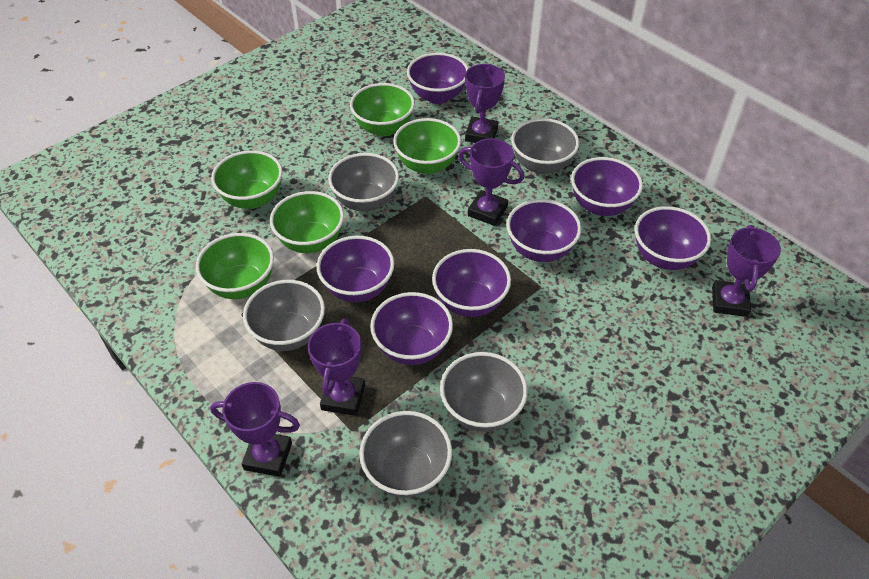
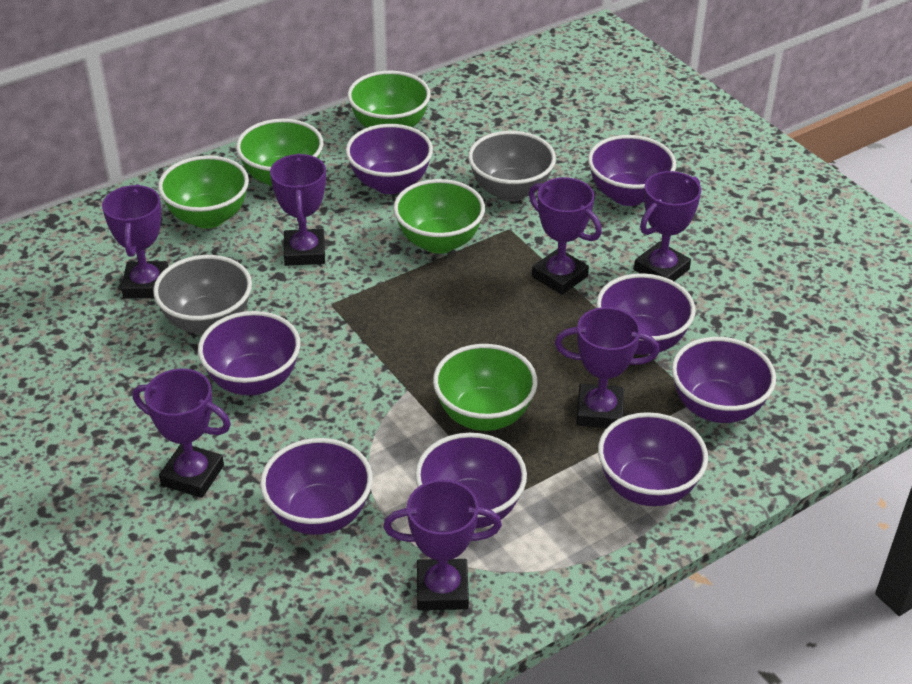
grey bowl: 5 -> 2
purple bowl: 7 -> 8
purple trophy: 5 -> 7

